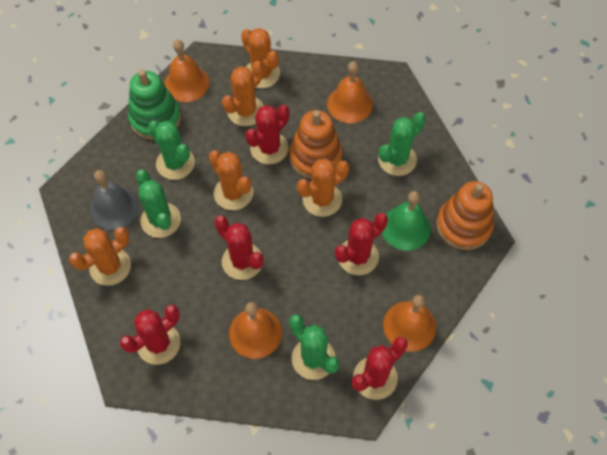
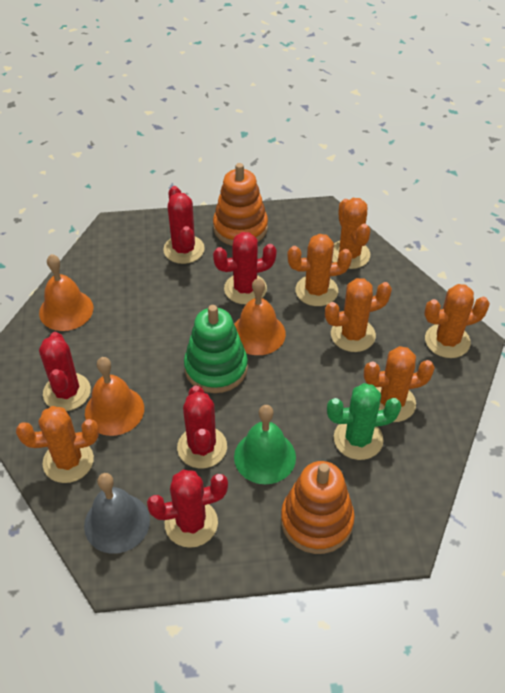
green cactus: 4 -> 1
orange bell: 4 -> 3
orange cactus: 5 -> 6

